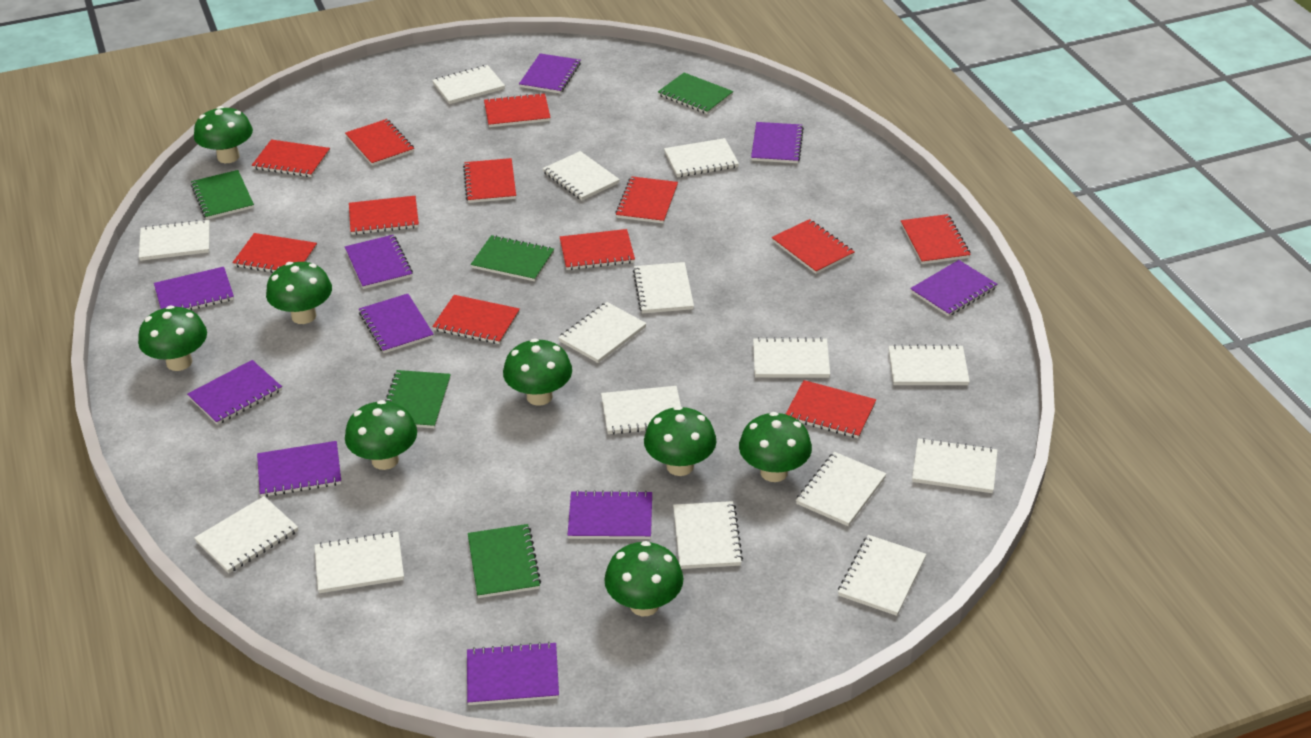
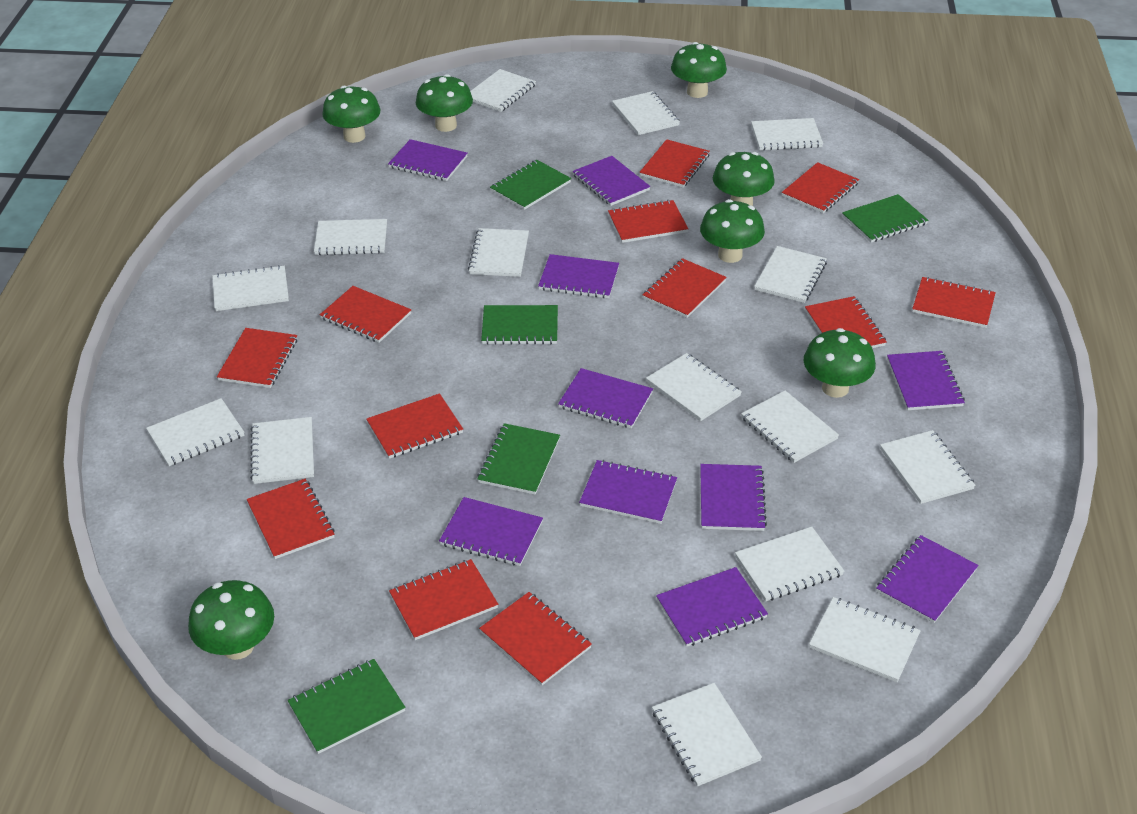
green mushroom: 8 -> 7

